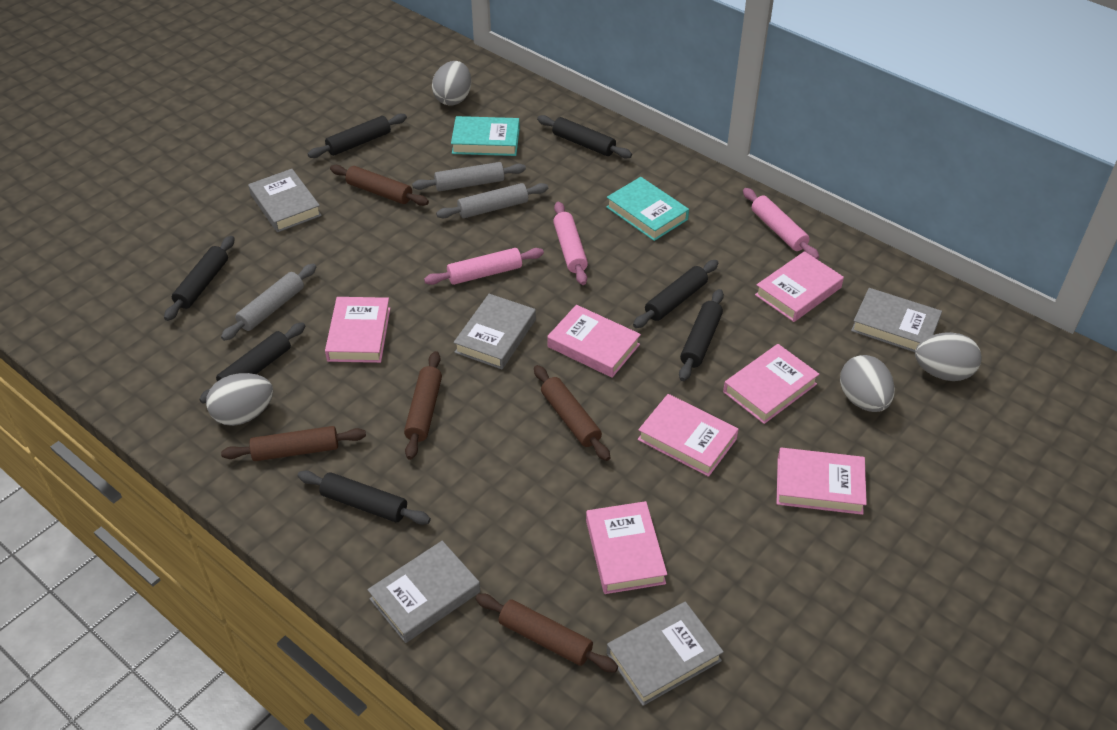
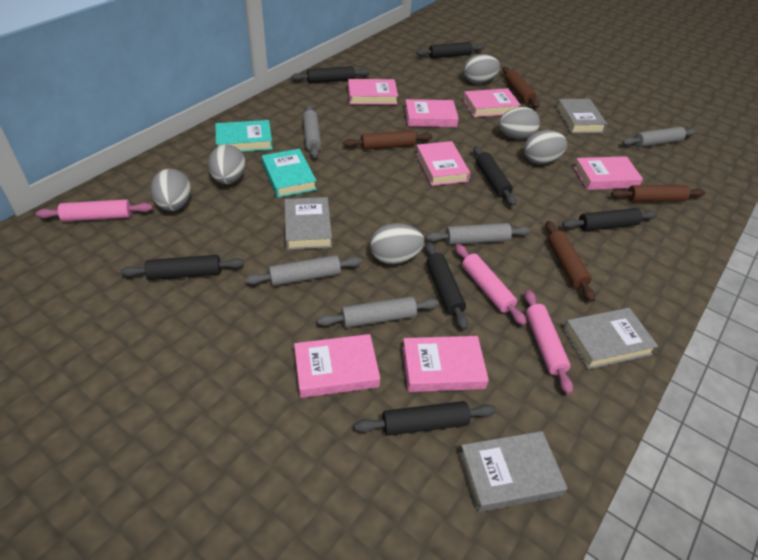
brown rolling pin: 5 -> 4
grey book: 5 -> 4
grey egg: 4 -> 6
grey rolling pin: 3 -> 5

